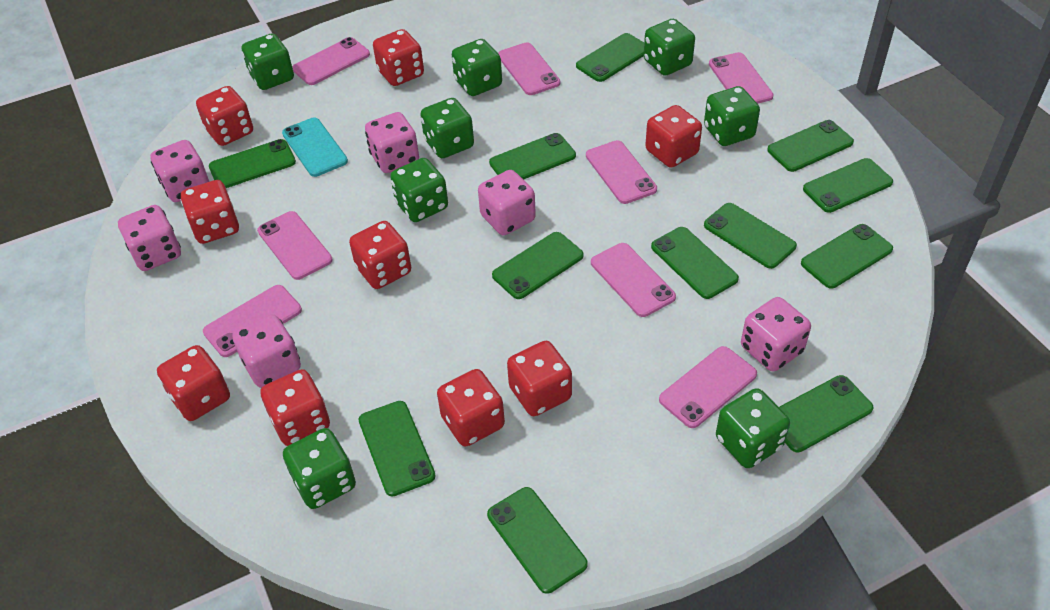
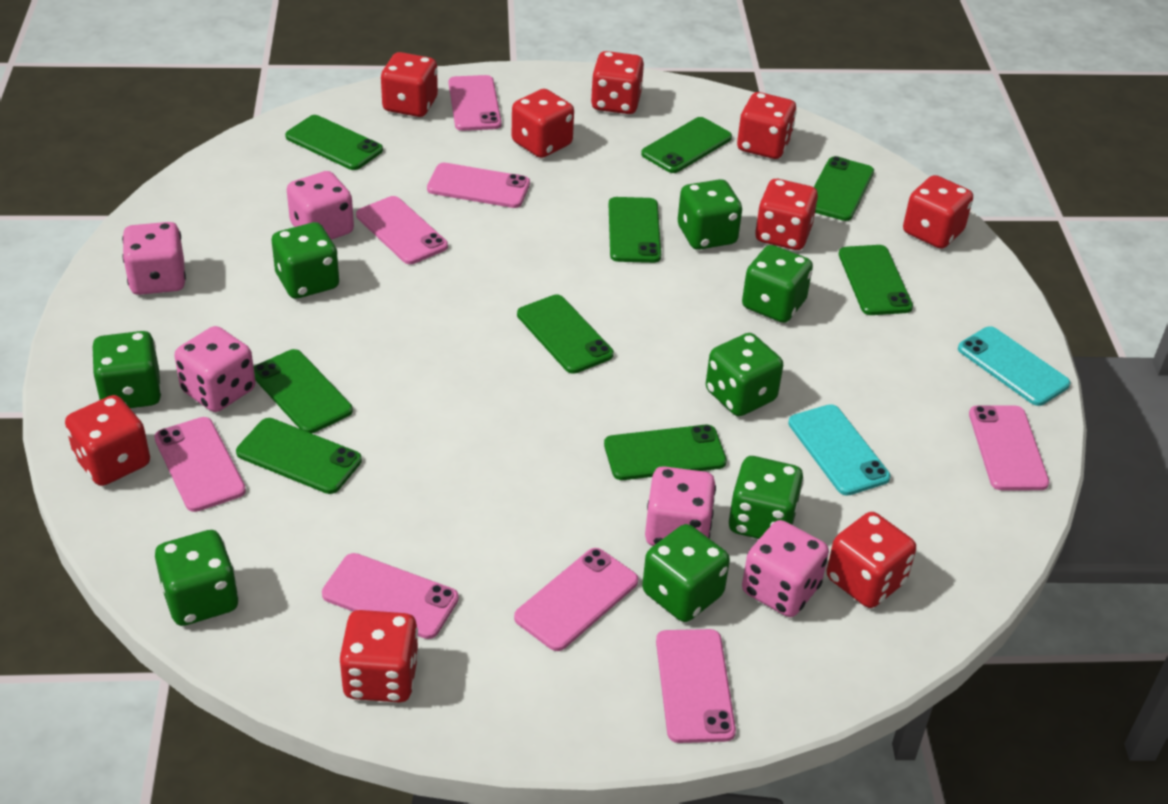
green phone: 12 -> 9
pink dice: 6 -> 5
turquoise phone: 1 -> 2

